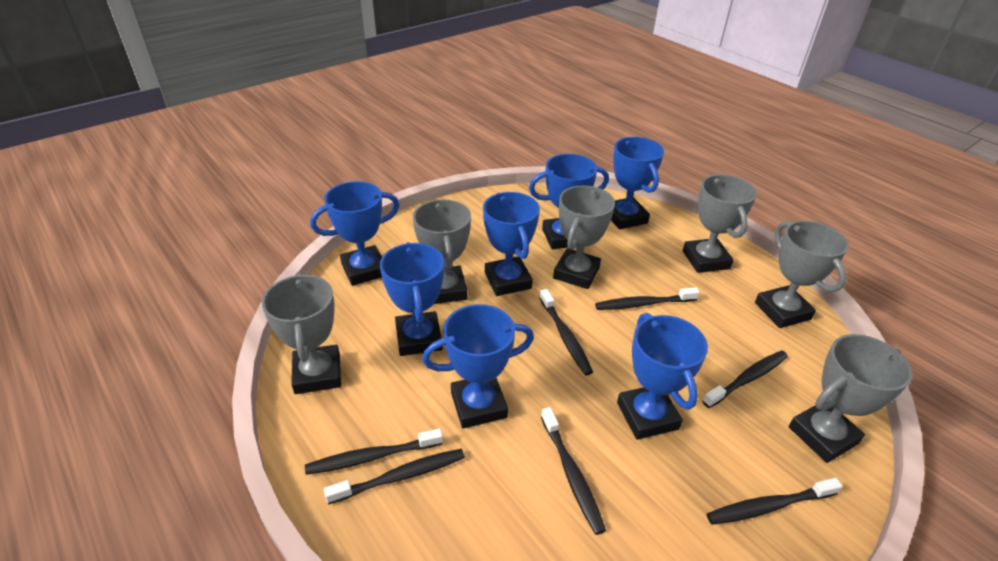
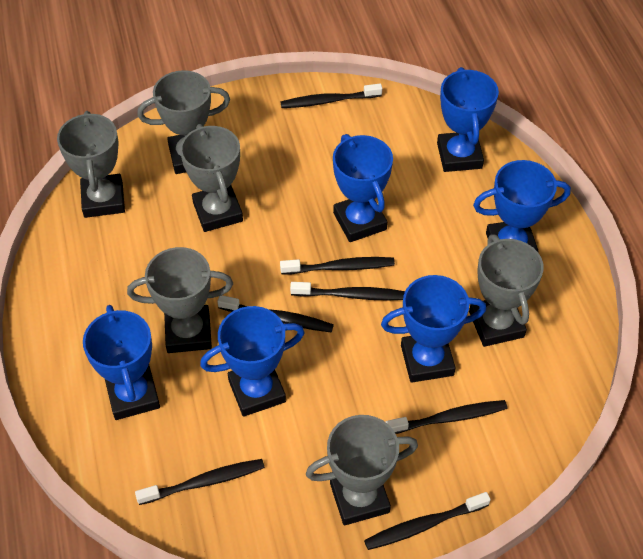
blue trophy: 7 -> 6

